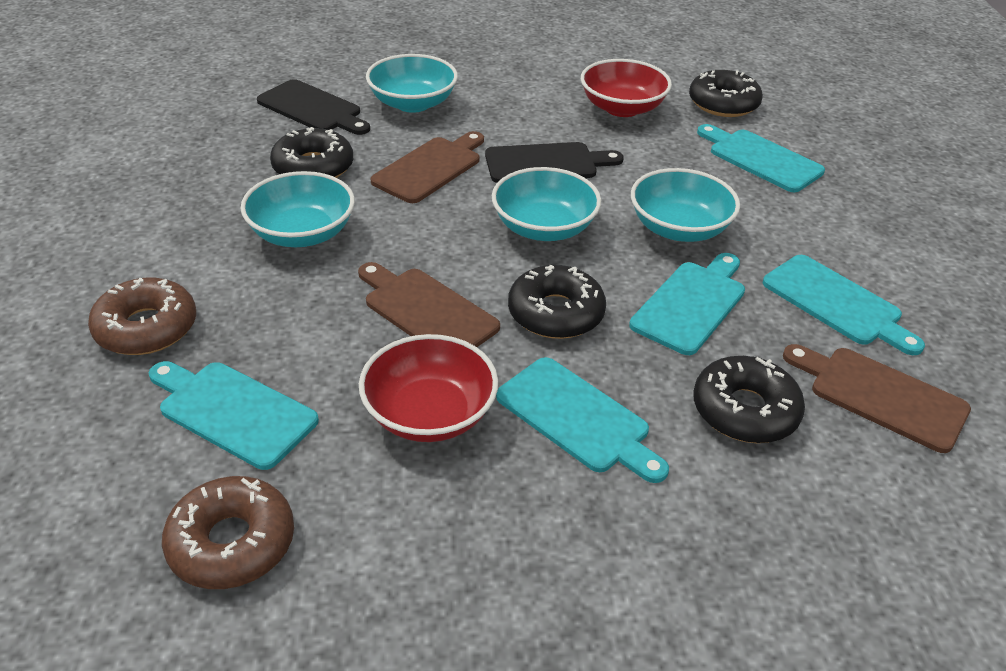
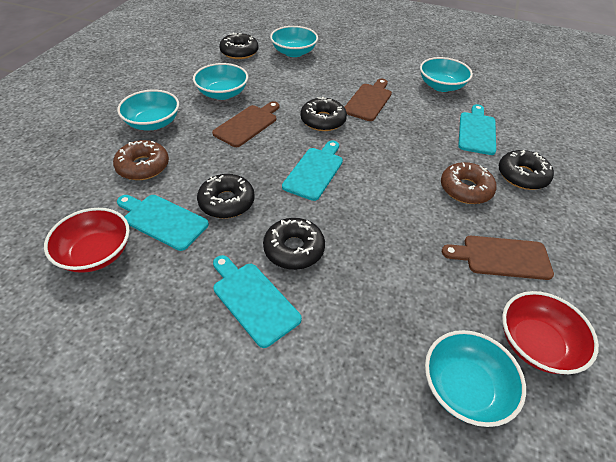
black cutting board: 2 -> 0
black donut: 4 -> 5
turquoise bowl: 4 -> 5
turquoise cutting board: 5 -> 4

